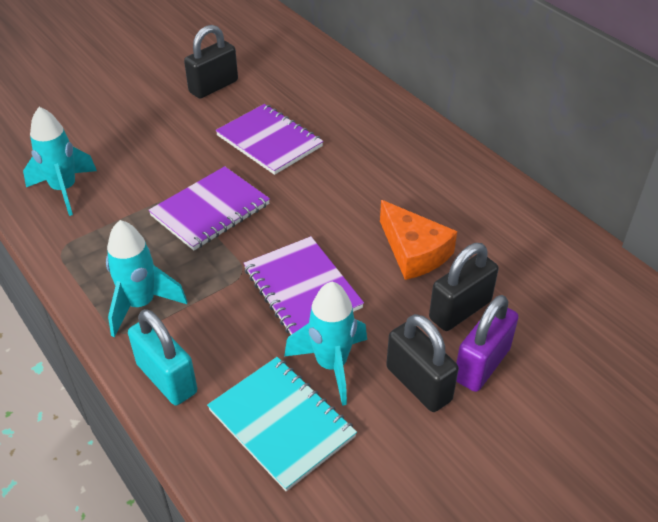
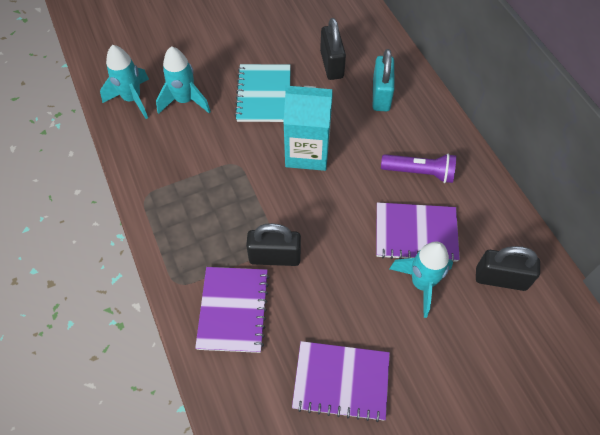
orange cheese: 1 -> 0
purple flashlight: 0 -> 1
purple padlock: 1 -> 0
turquoise carton: 0 -> 1

